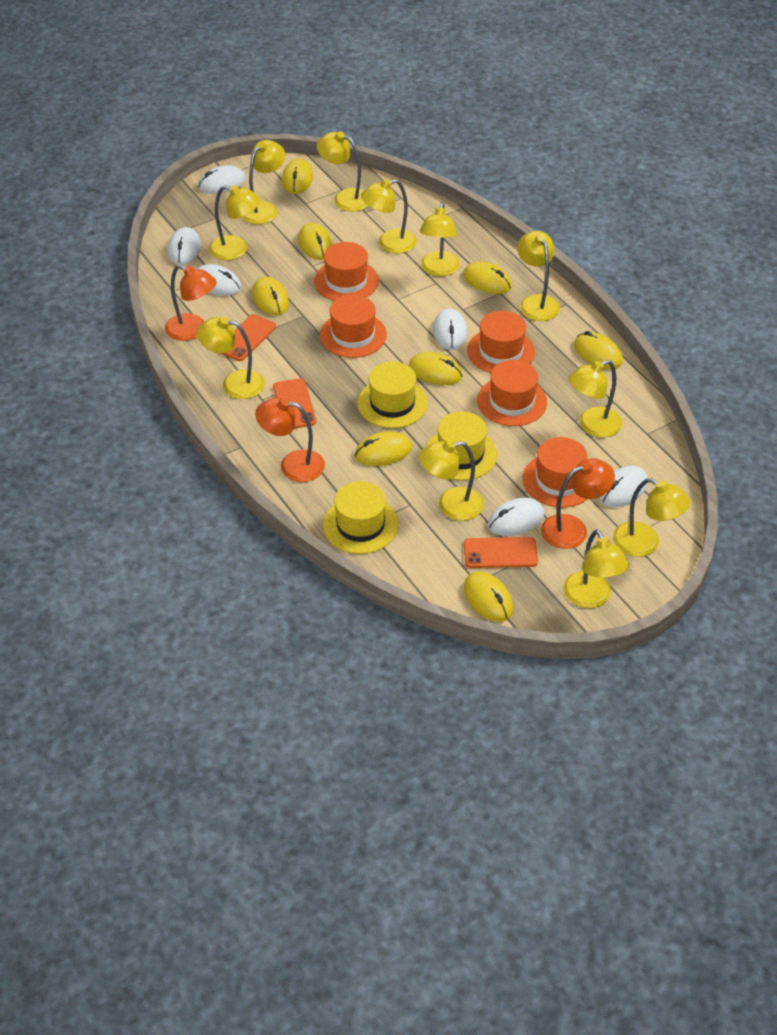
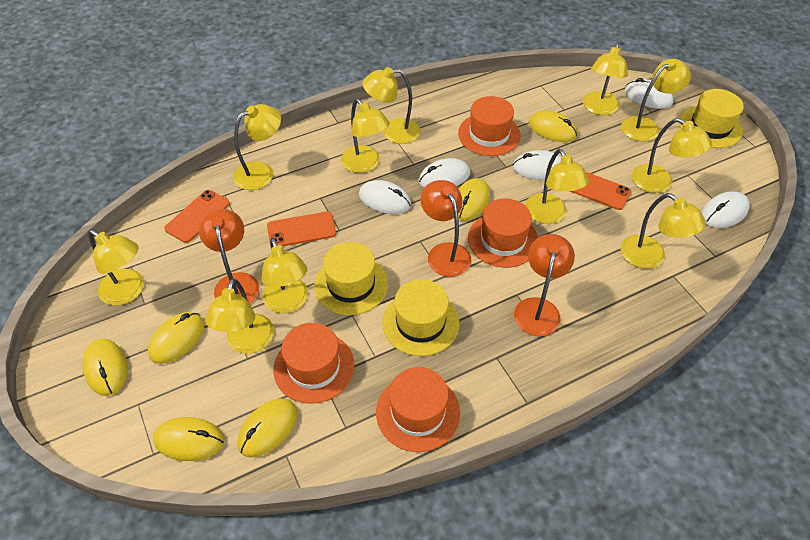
orange hat: 5 -> 4
white mouse: 6 -> 5
yellow mouse: 8 -> 6

